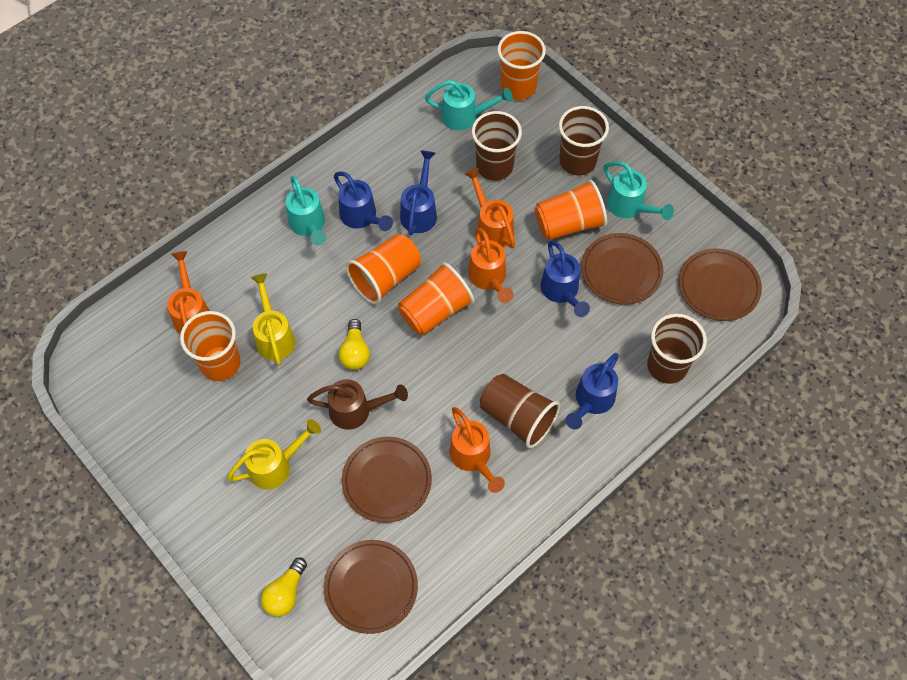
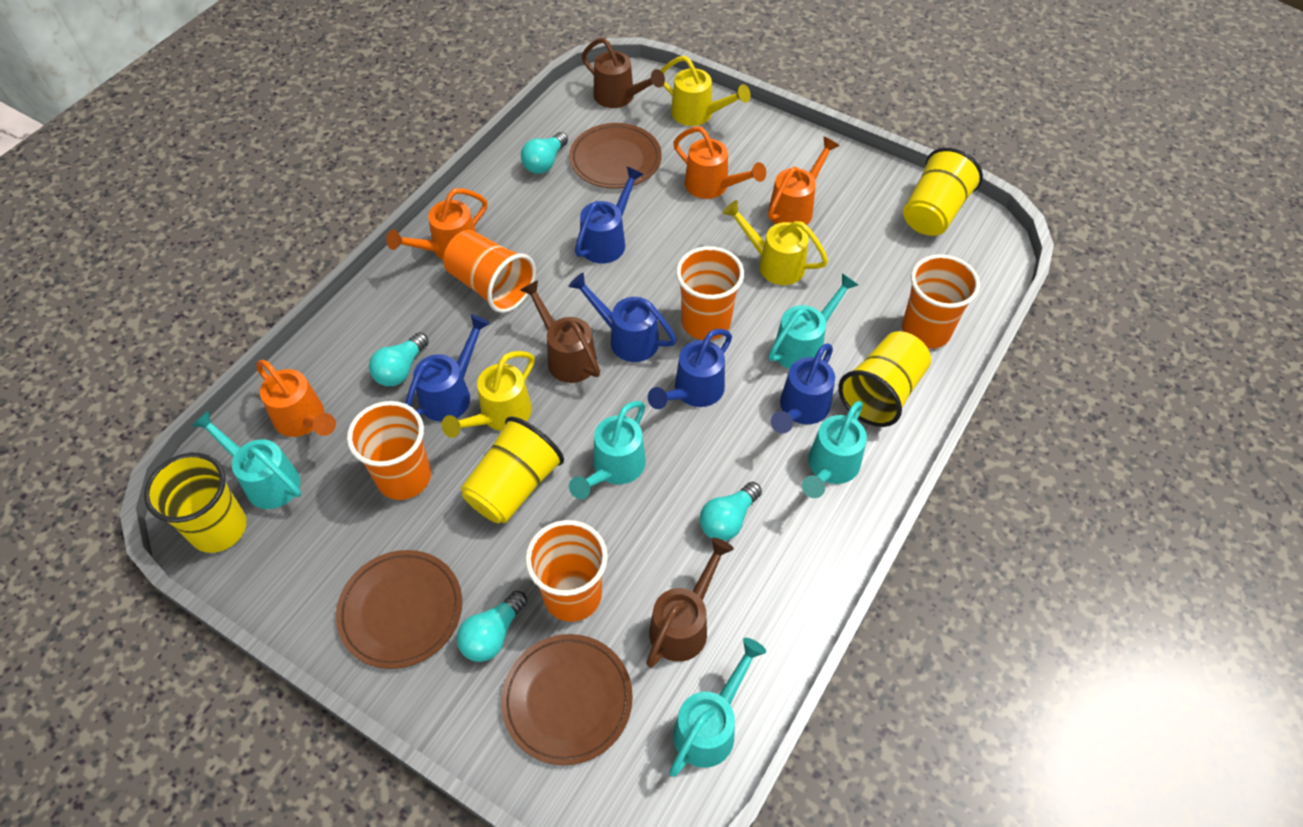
blue watering can: 4 -> 5
brown cup: 4 -> 0
brown plate: 4 -> 3
brown watering can: 1 -> 3
turquoise light bulb: 0 -> 4
turquoise watering can: 3 -> 5
yellow cup: 0 -> 4
yellow light bulb: 2 -> 0
yellow watering can: 2 -> 3

